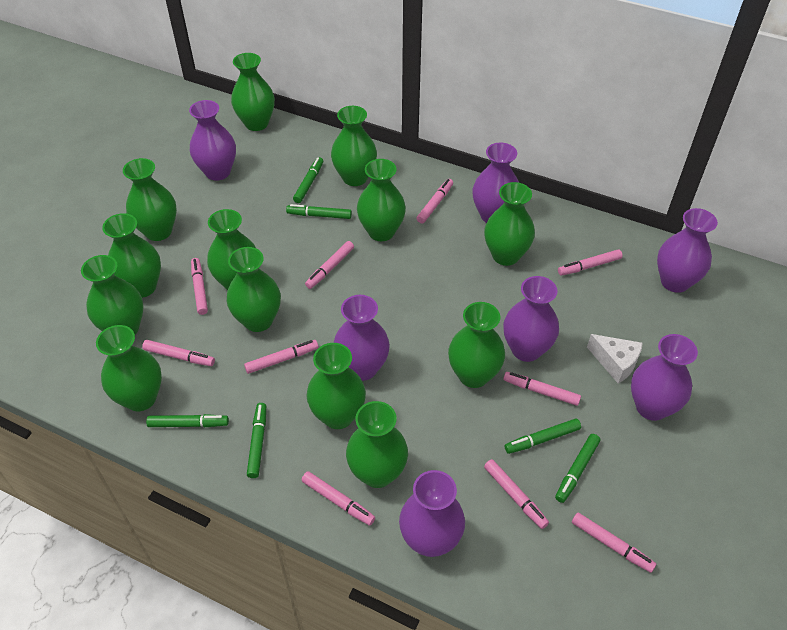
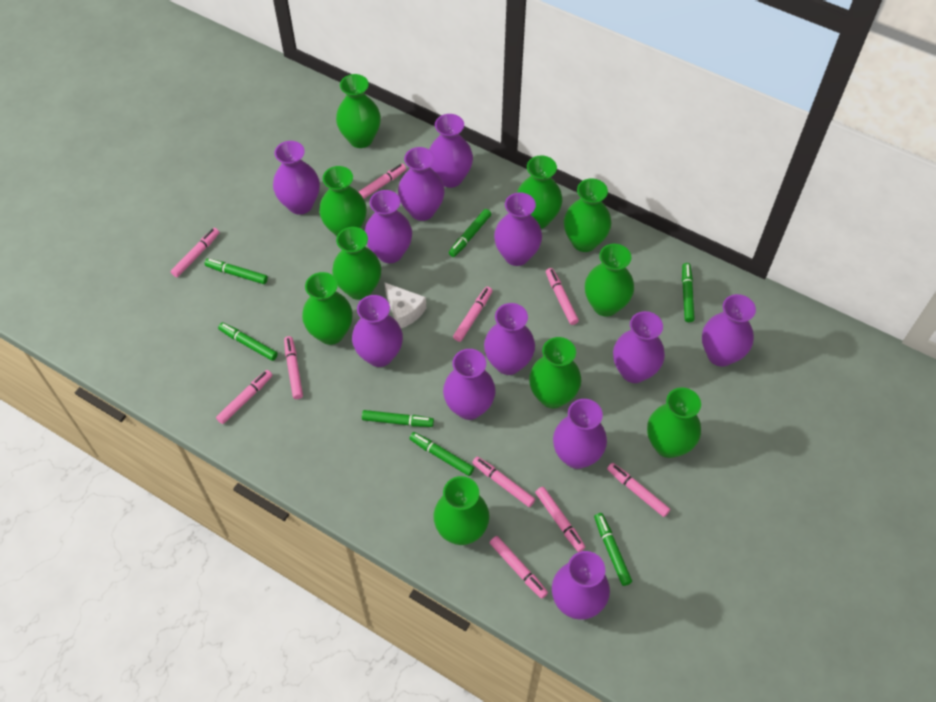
green marker: 6 -> 7
green vase: 13 -> 10
purple vase: 7 -> 12

